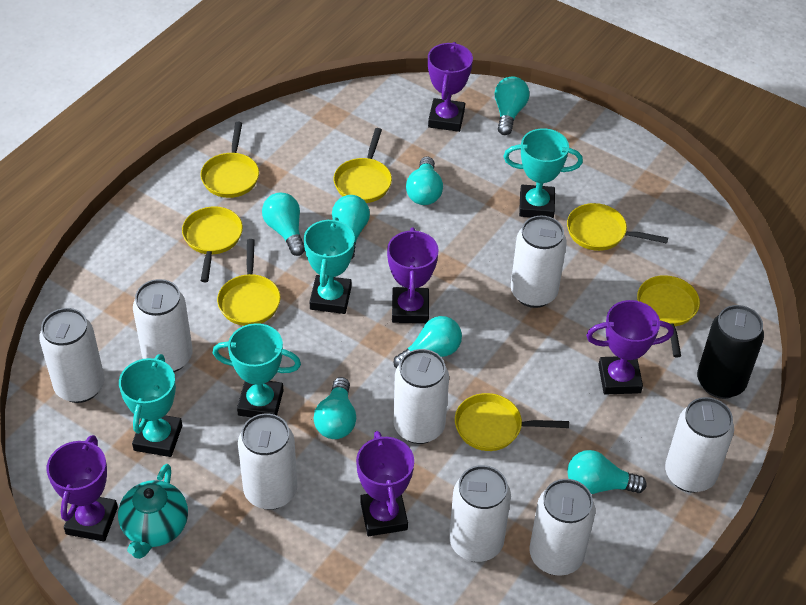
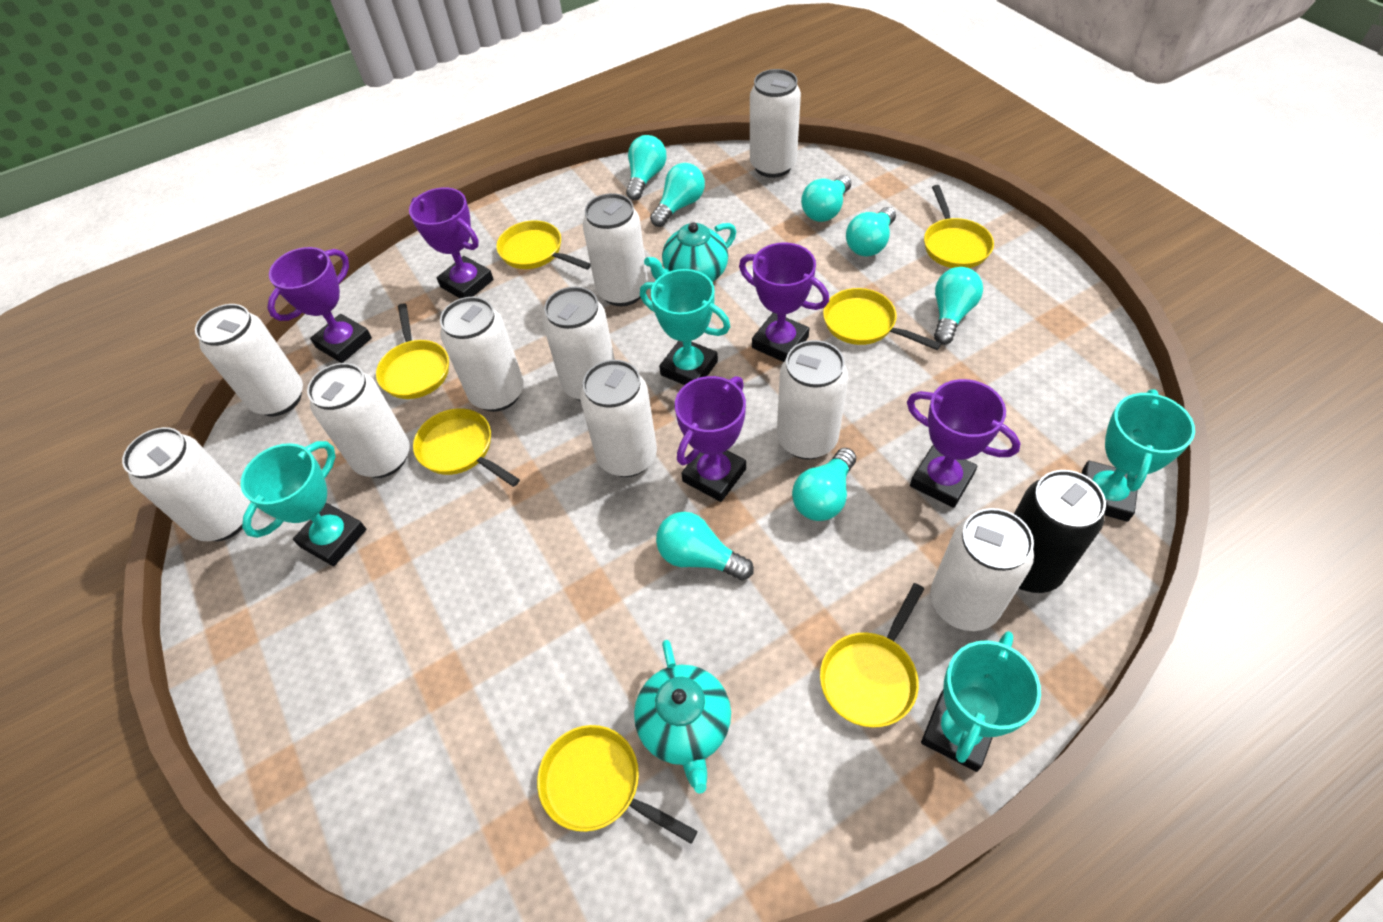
turquoise teapot: 1 -> 2
white can: 8 -> 10

